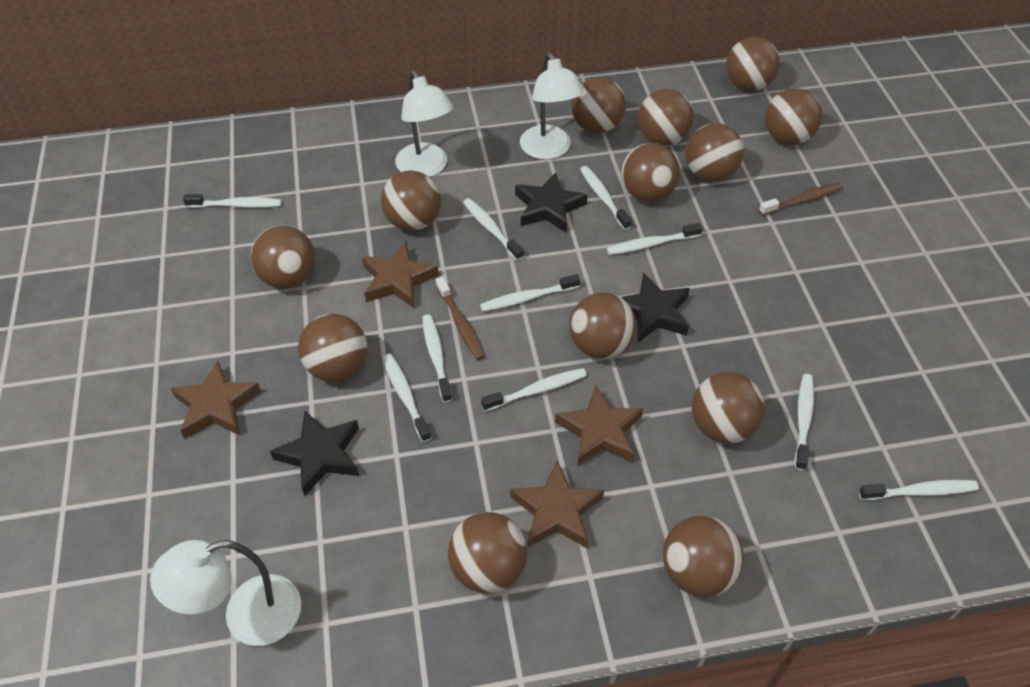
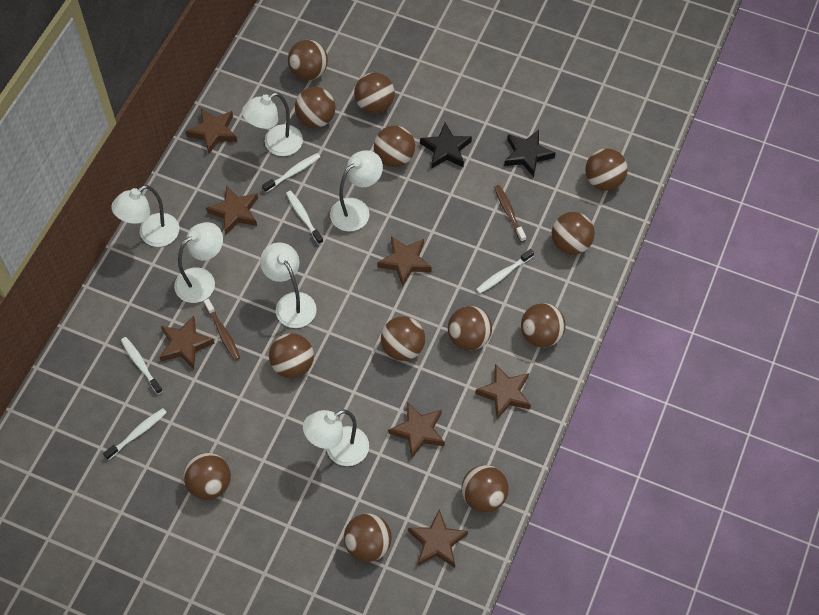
black star: 3 -> 2
brown star: 4 -> 7
white lamp: 3 -> 6
white toothbrush: 10 -> 5

